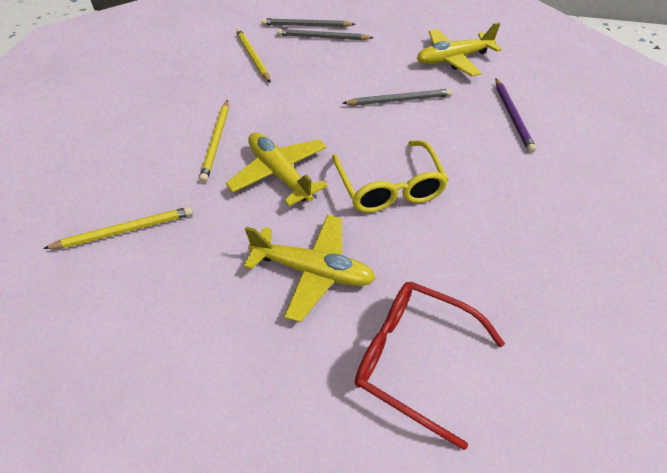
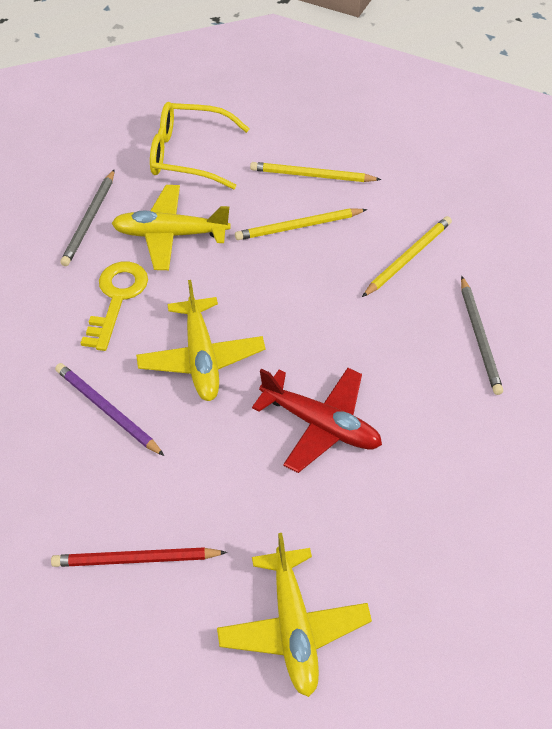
grey pencil: 3 -> 2
red glasses: 1 -> 0
red pencil: 0 -> 1
red plane: 0 -> 1
yellow key: 0 -> 1

